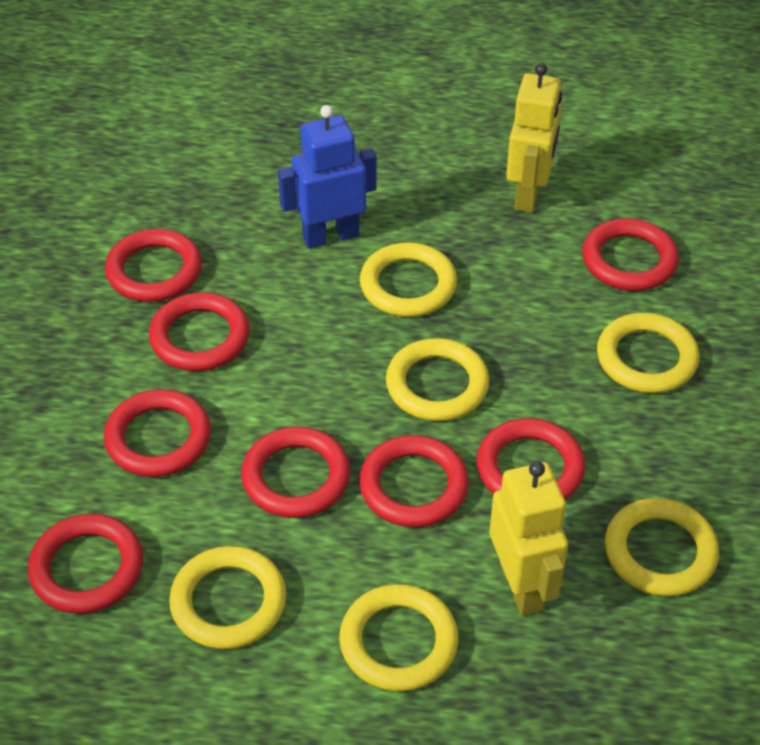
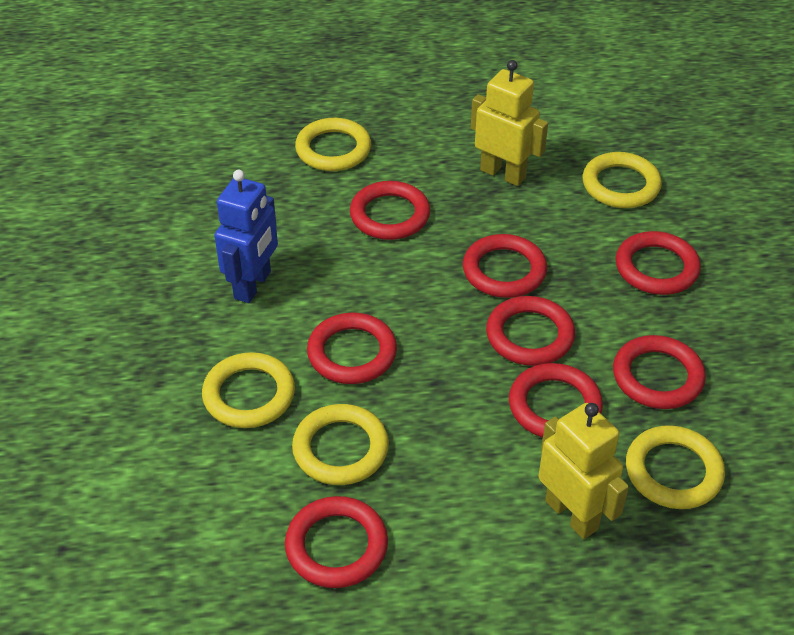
yellow ring: 6 -> 5

